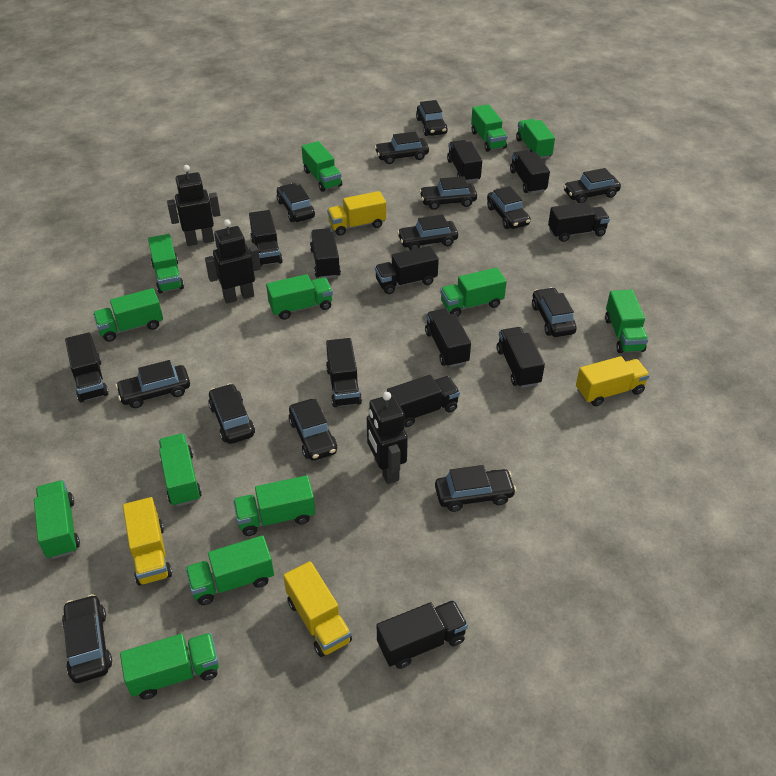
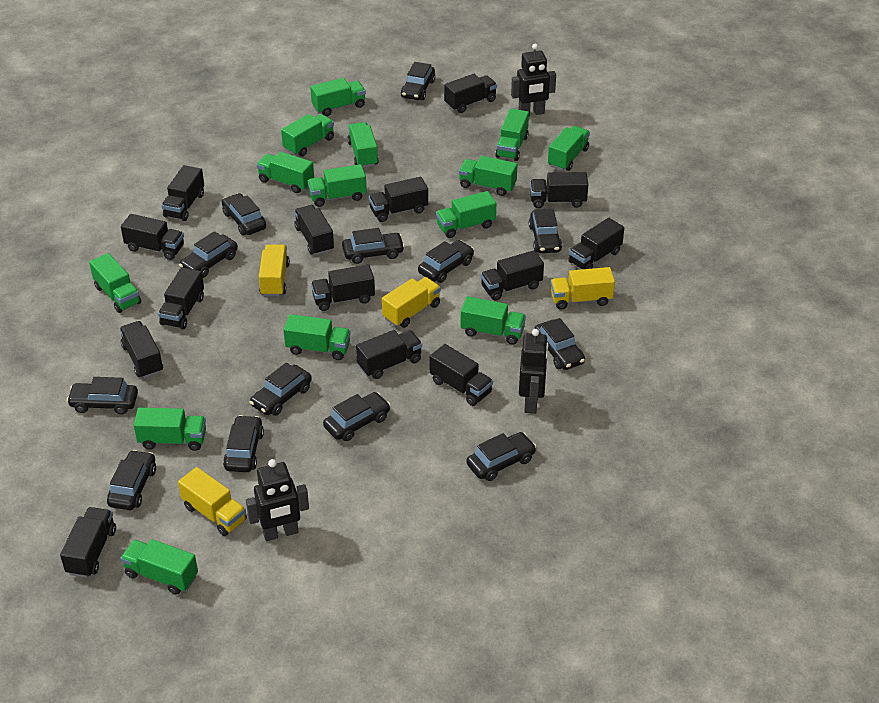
black truck: 12 -> 14
green truck: 13 -> 14

